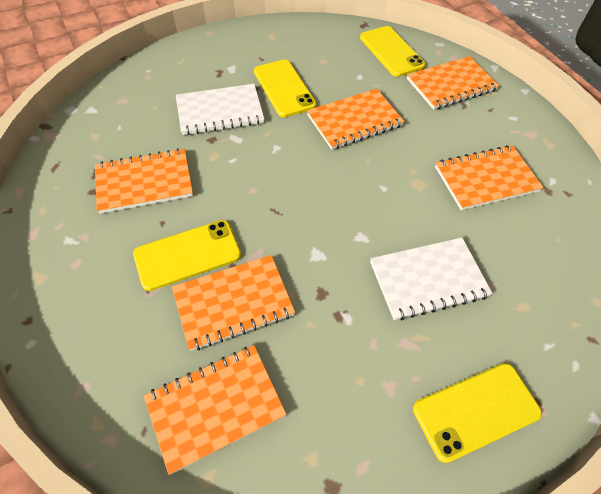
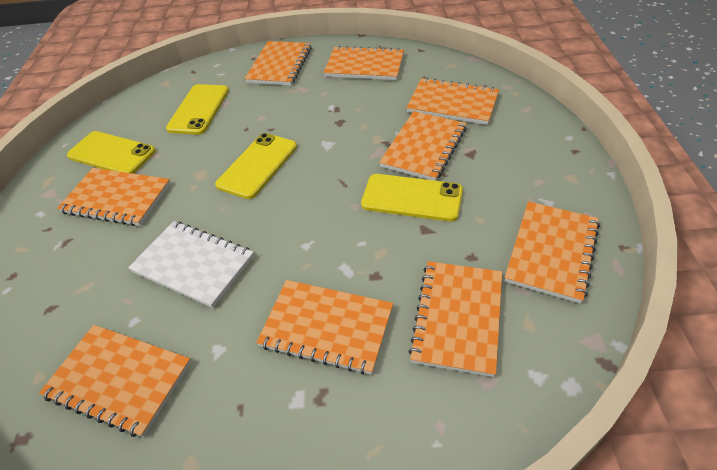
orange notebook: 6 -> 9
white notebook: 2 -> 1

